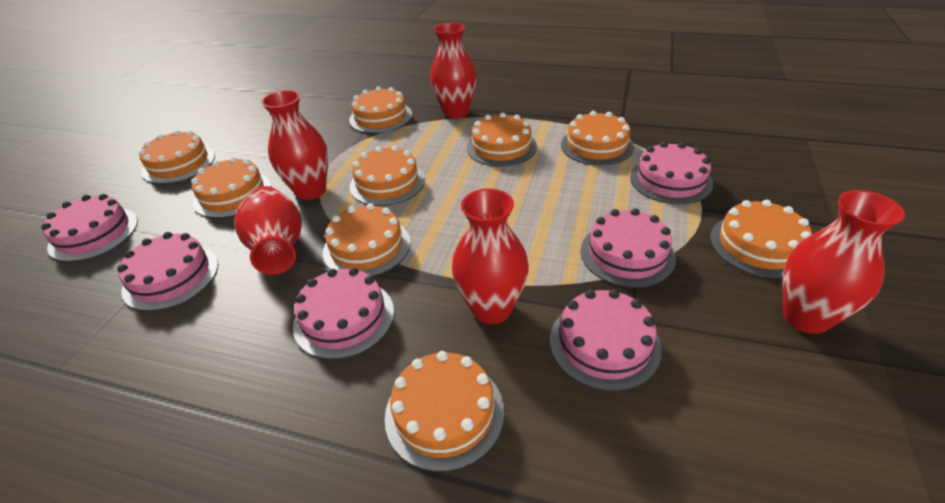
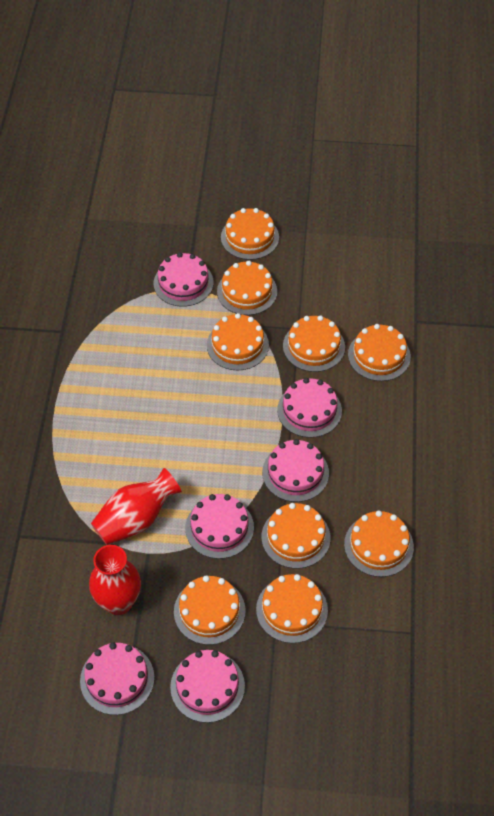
red vase: 5 -> 2

